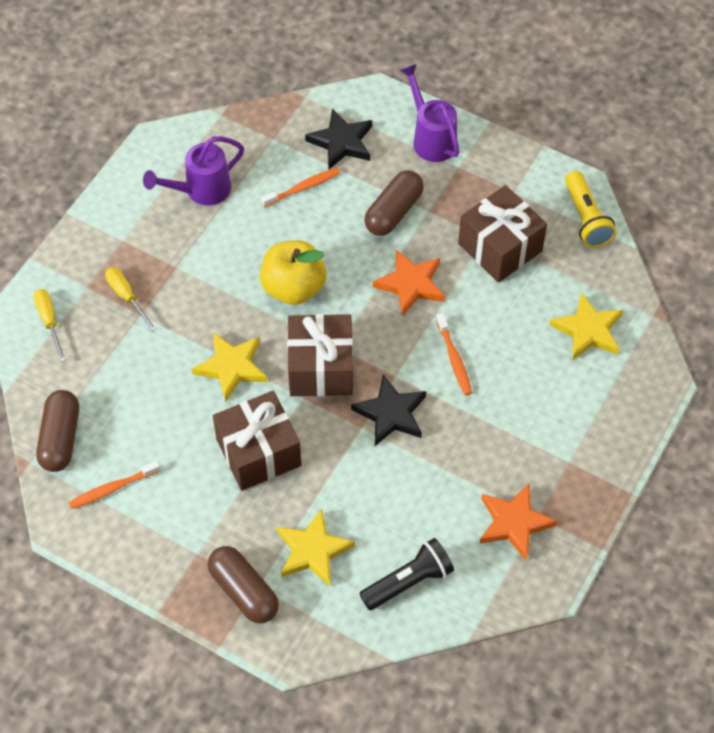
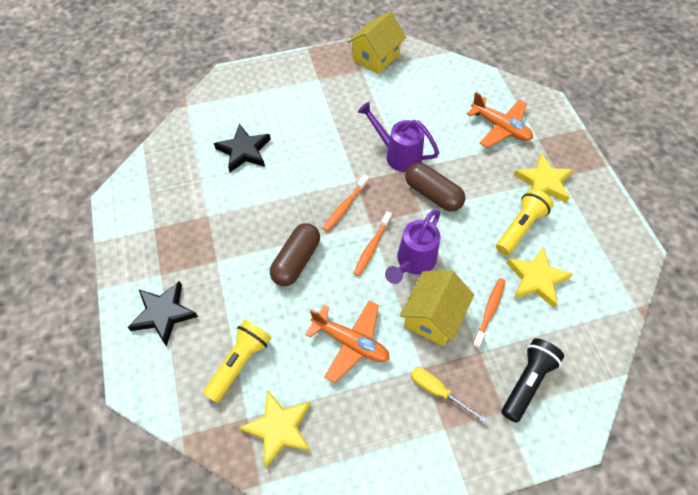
brown capsule: 3 -> 2
brown gift: 3 -> 0
orange plane: 0 -> 2
orange star: 2 -> 0
yellow apple: 1 -> 0
yellow flashlight: 1 -> 2
yellow house: 0 -> 2
yellow screwdriver: 2 -> 1

